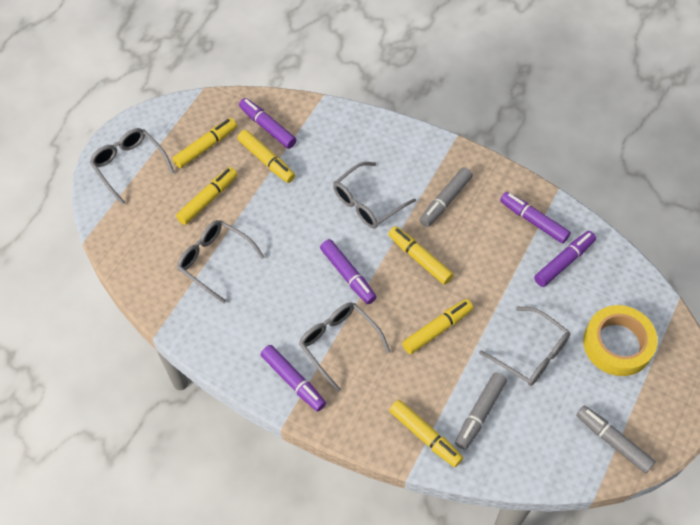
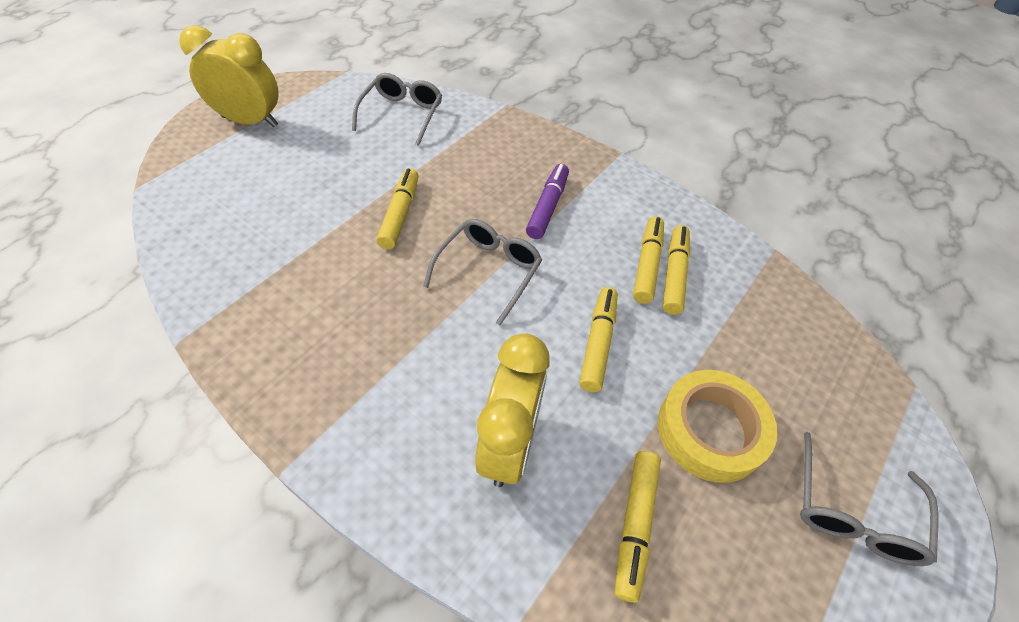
grey glasses: 5 -> 3
grey marker: 3 -> 0
purple marker: 5 -> 1
yellow clock: 0 -> 2
yellow marker: 6 -> 5

